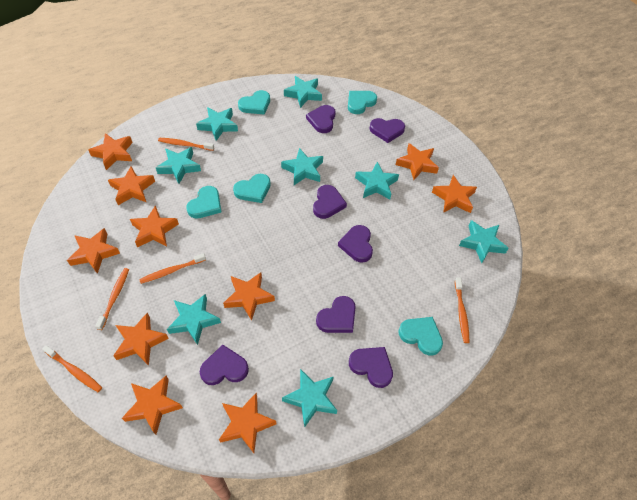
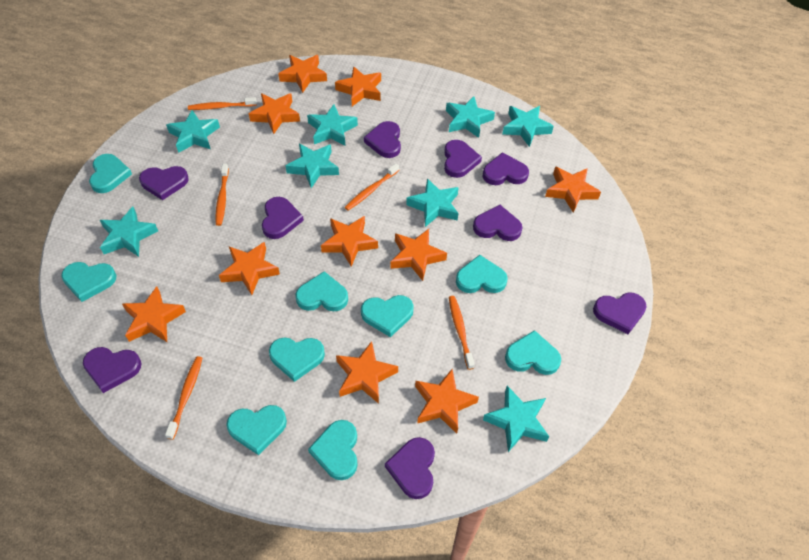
purple heart: 7 -> 9
turquoise heart: 5 -> 9

